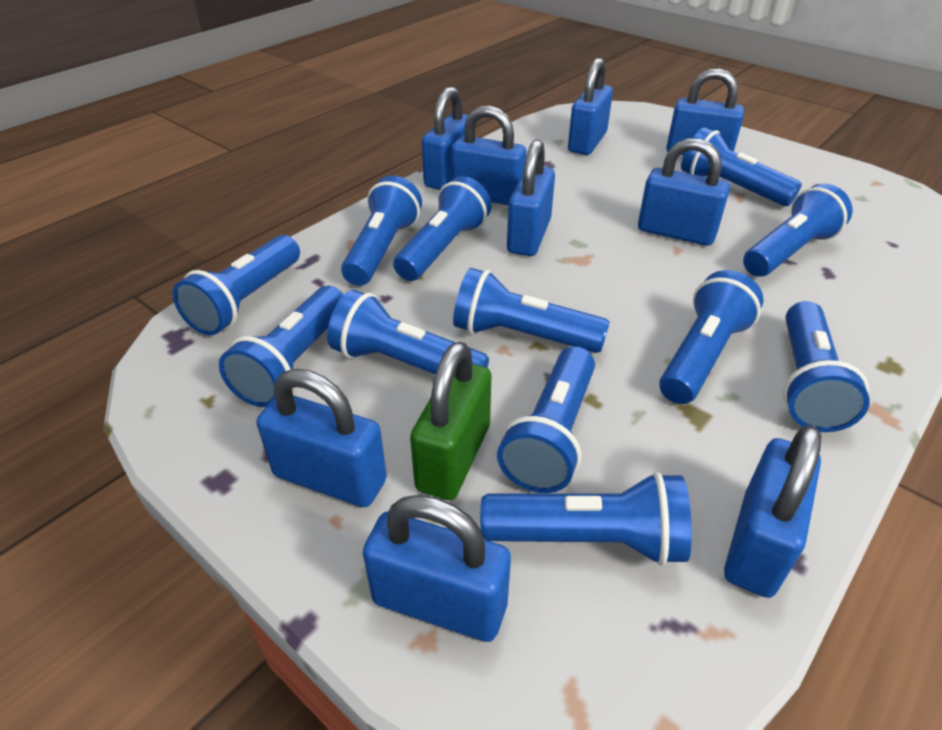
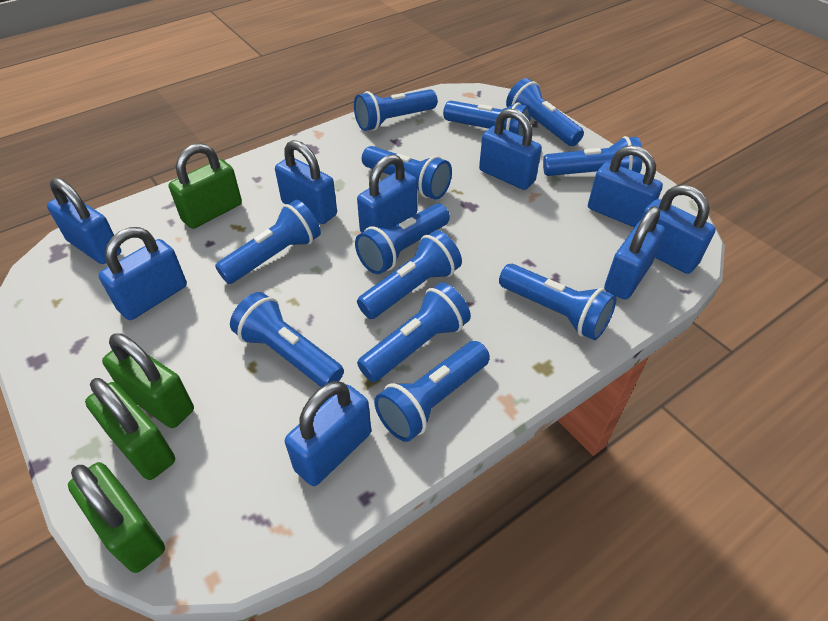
green padlock: 1 -> 4

